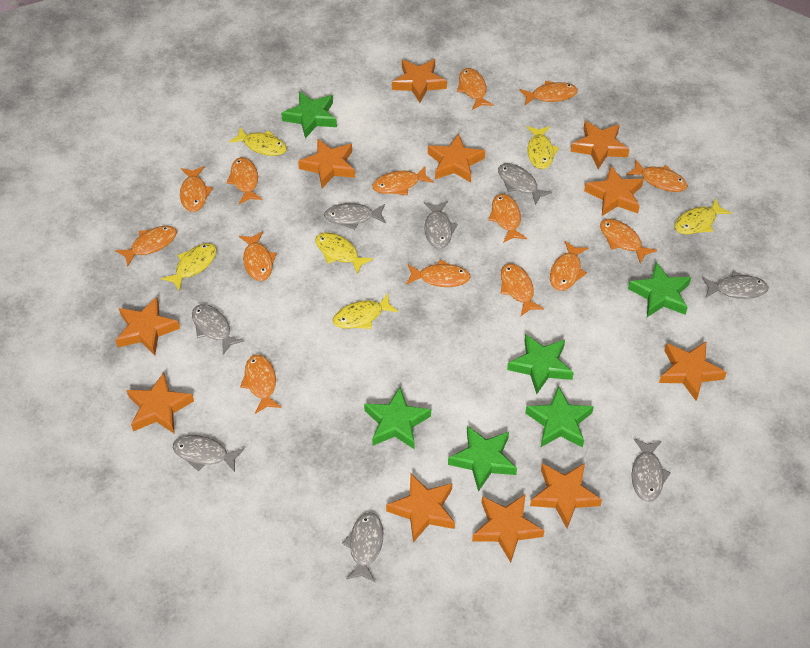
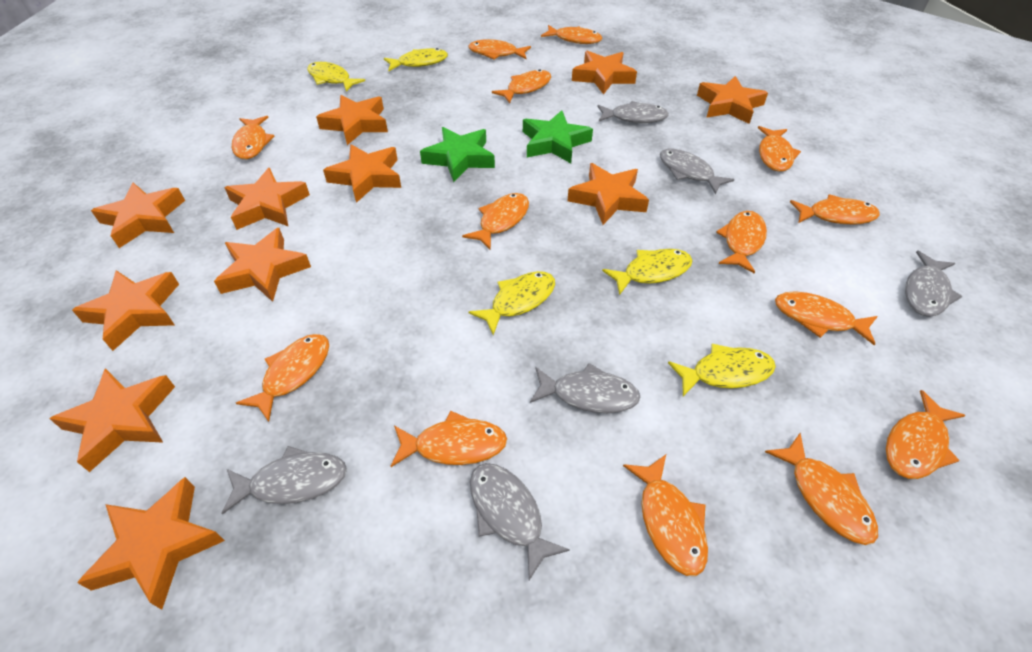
green star: 6 -> 2
grey fish: 8 -> 6
yellow fish: 6 -> 5

